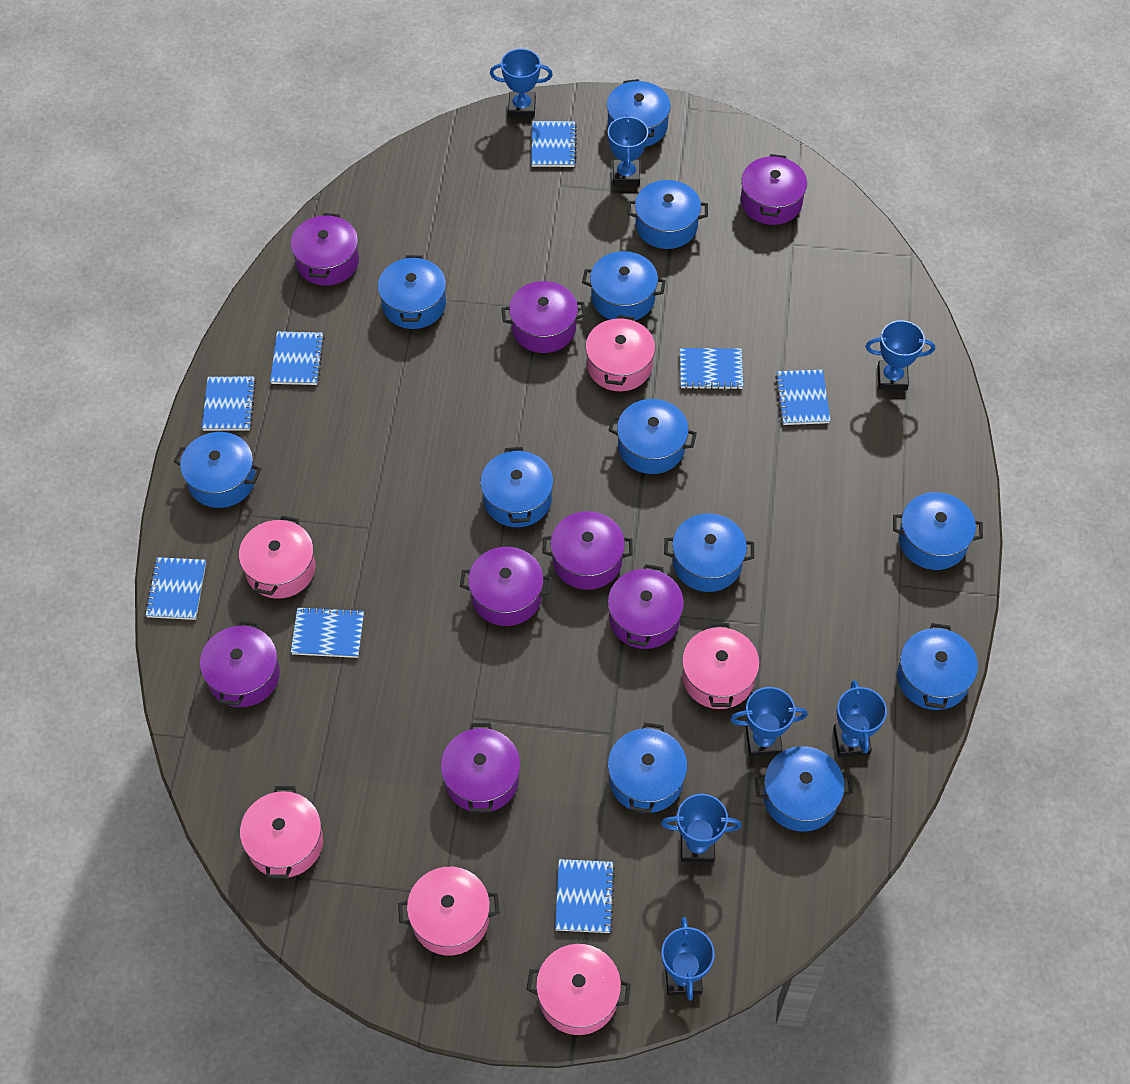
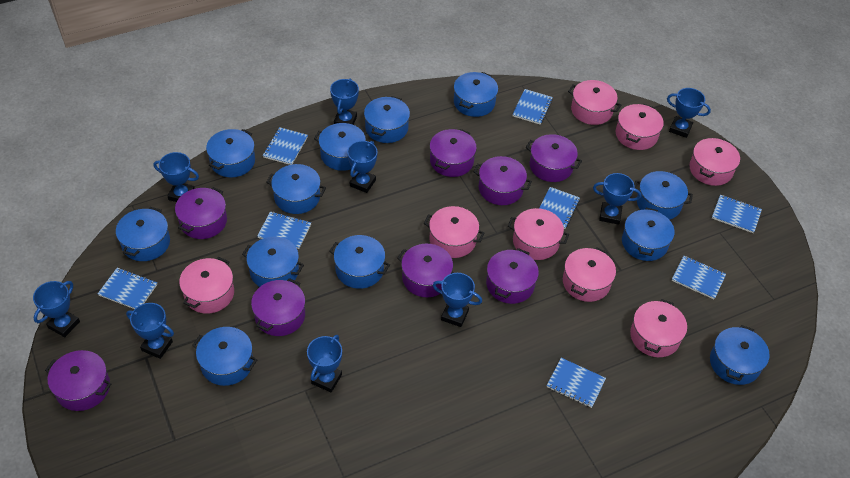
blue trophy: 7 -> 9
pink pot: 6 -> 8

